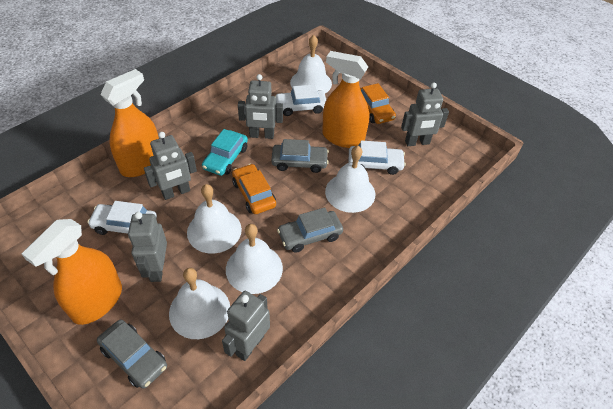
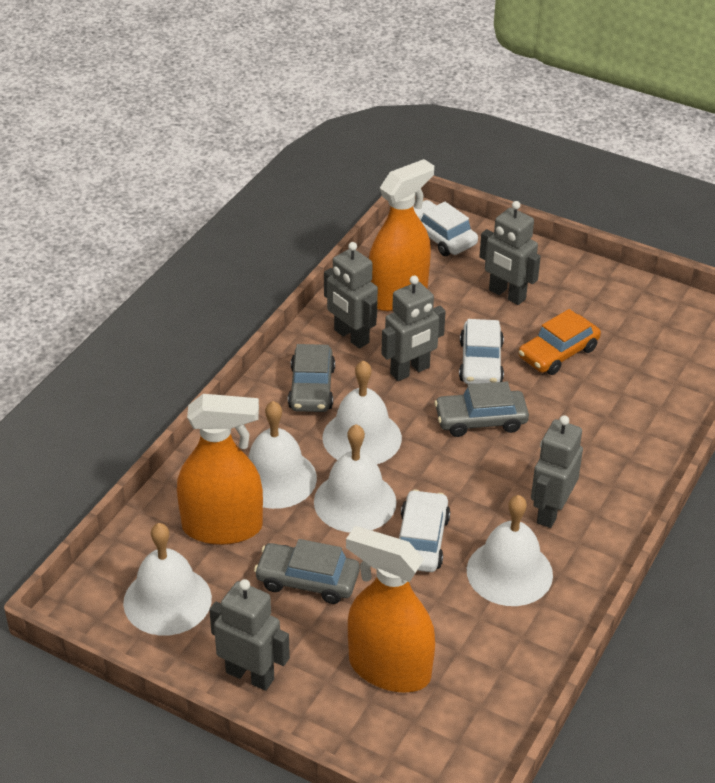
orange car: 2 -> 1
turquoise car: 1 -> 0

